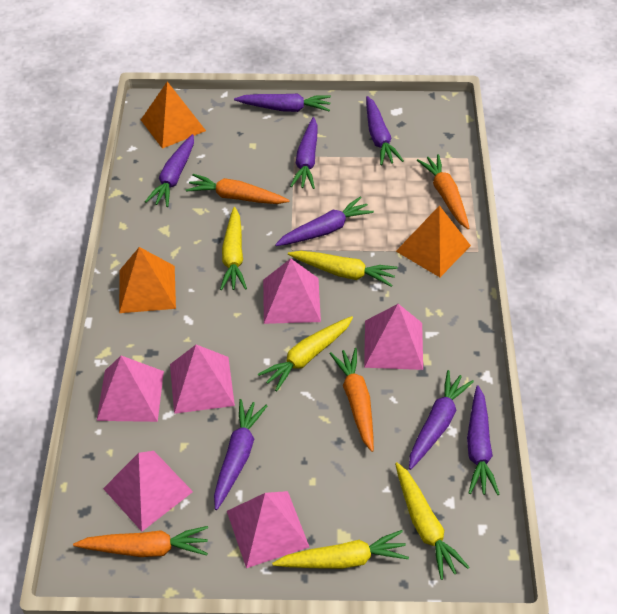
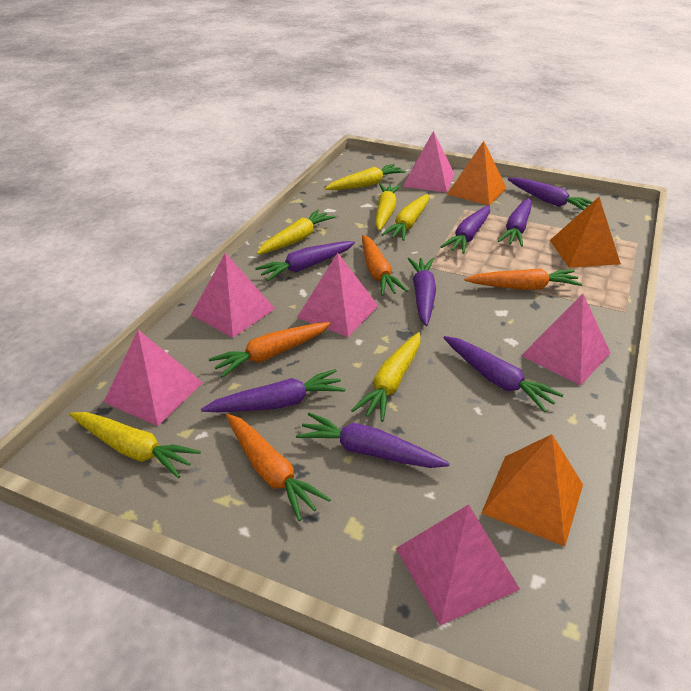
yellow carrot: 5 -> 6

